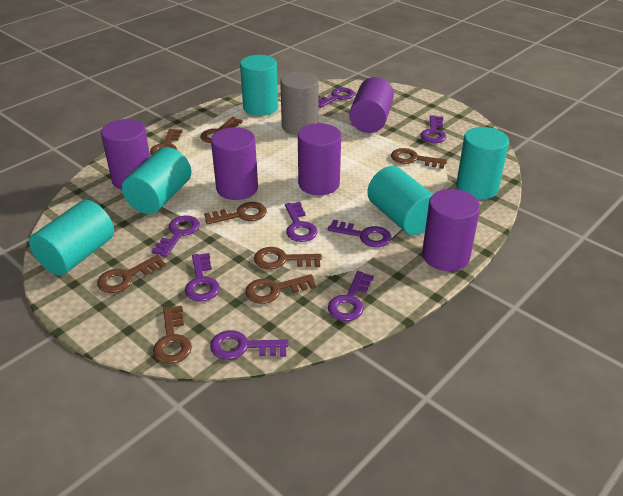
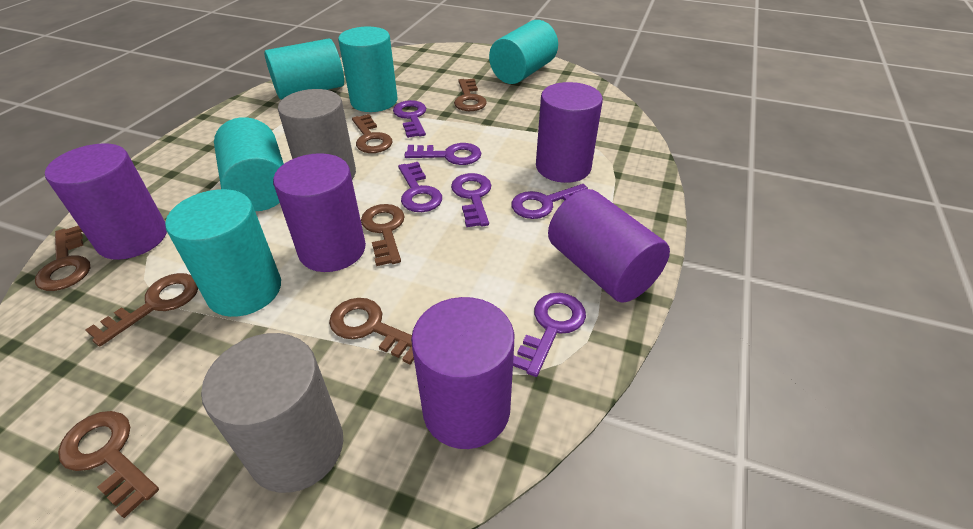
brown key: 8 -> 7
grey cylinder: 1 -> 2
purple key: 8 -> 6

